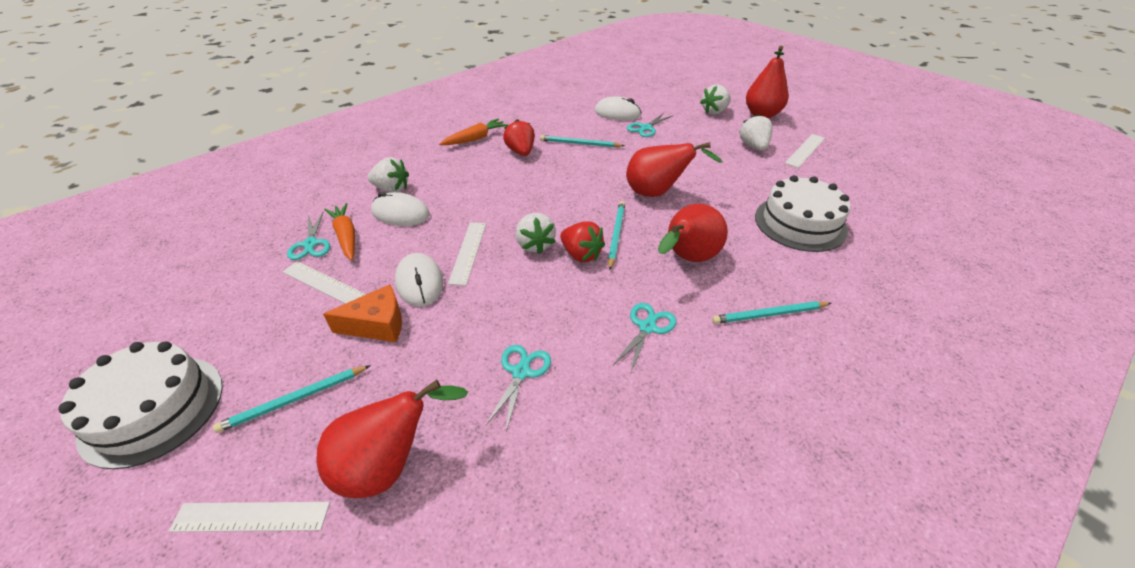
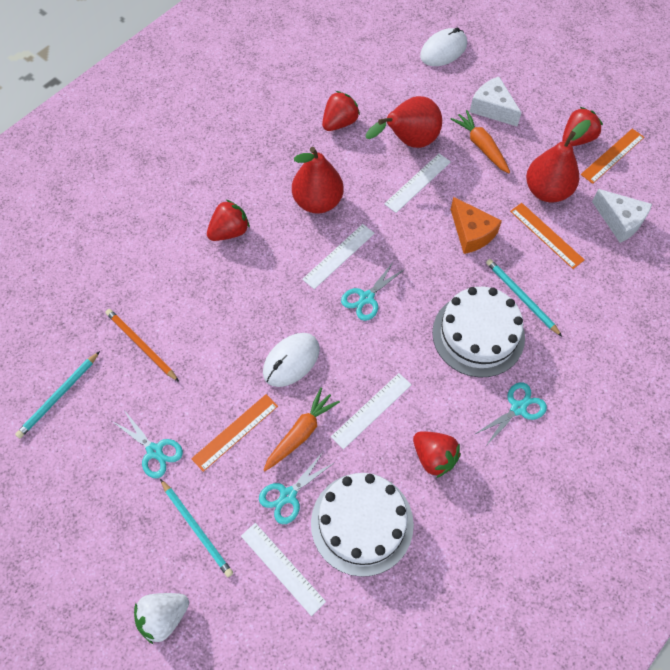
orange pencil: 0 -> 1
orange ruler: 0 -> 3
red pear: 4 -> 3
red strawberry: 2 -> 4
turquoise pencil: 4 -> 3
white cheese: 0 -> 2
white mouse: 3 -> 2
white strawberry: 4 -> 1

